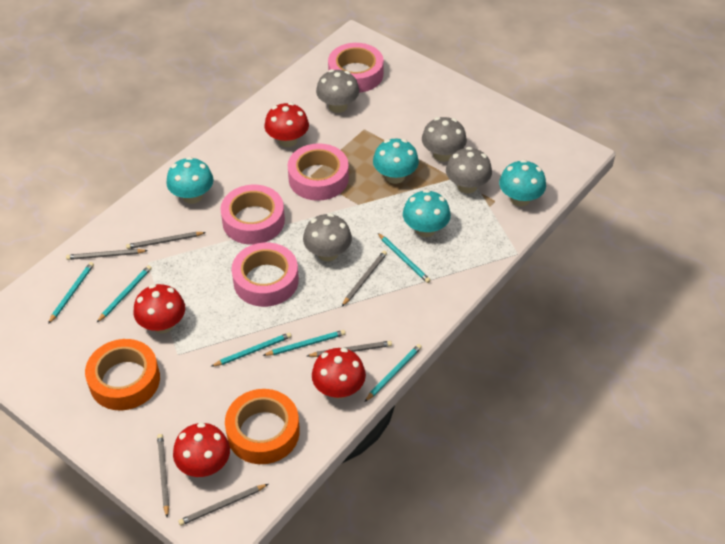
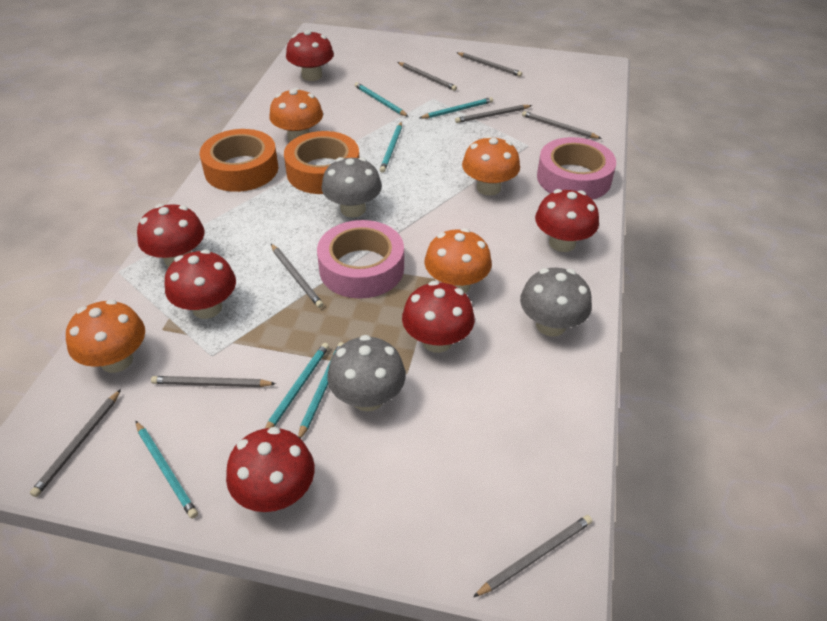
grey mushroom: 4 -> 3
grey pencil: 6 -> 8
orange mushroom: 0 -> 4
pink tape: 4 -> 2
red mushroom: 4 -> 6
turquoise mushroom: 4 -> 0

